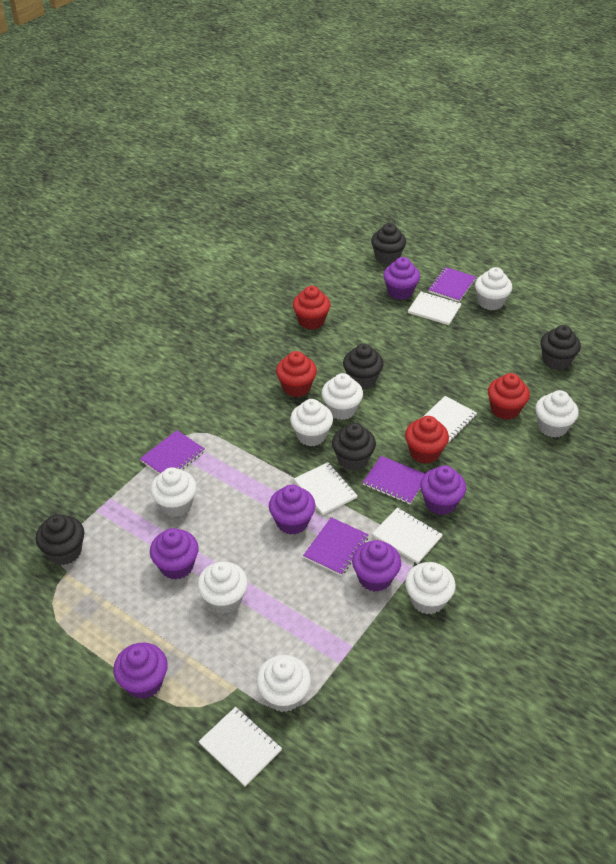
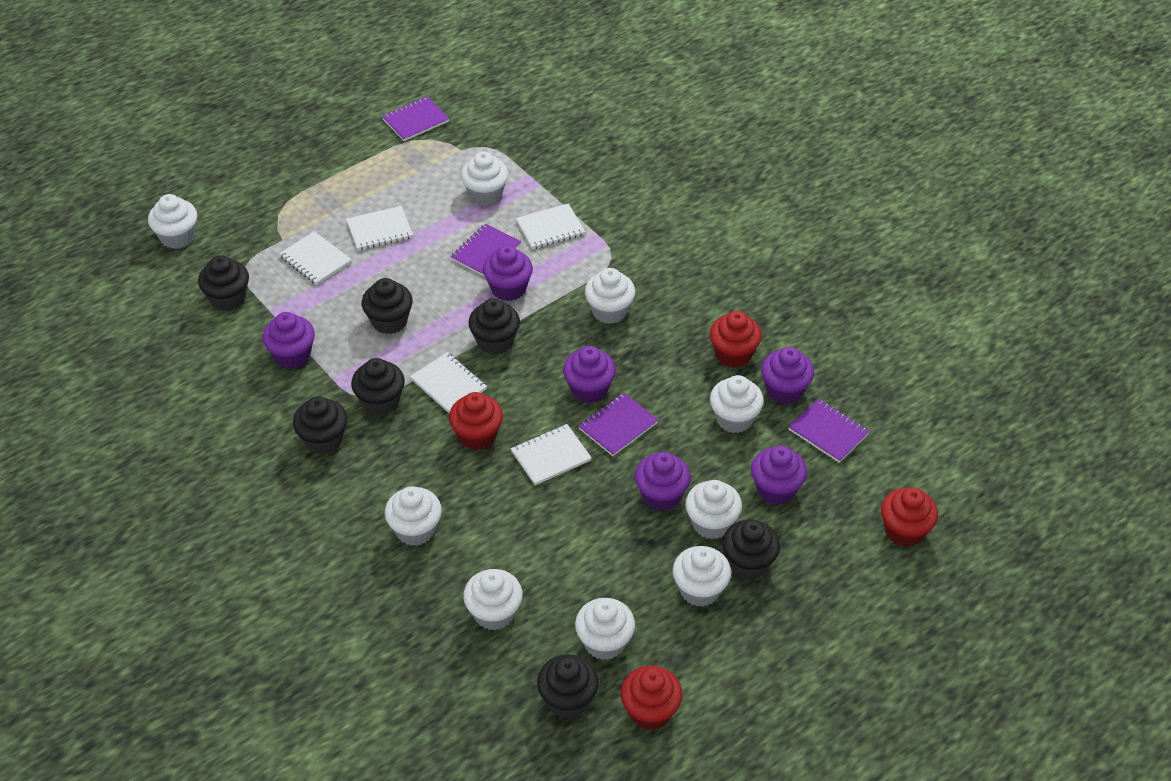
black cupcake: 5 -> 7
white cupcake: 8 -> 9

